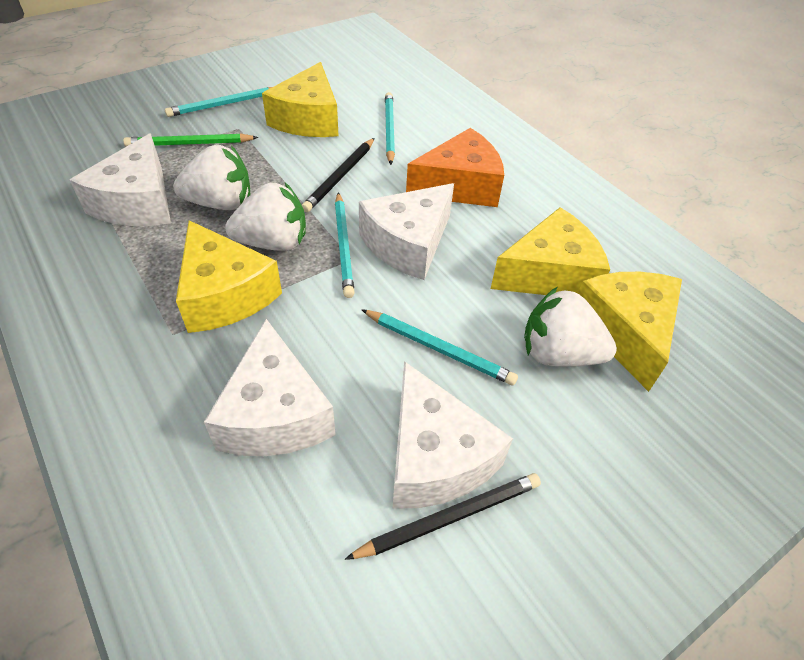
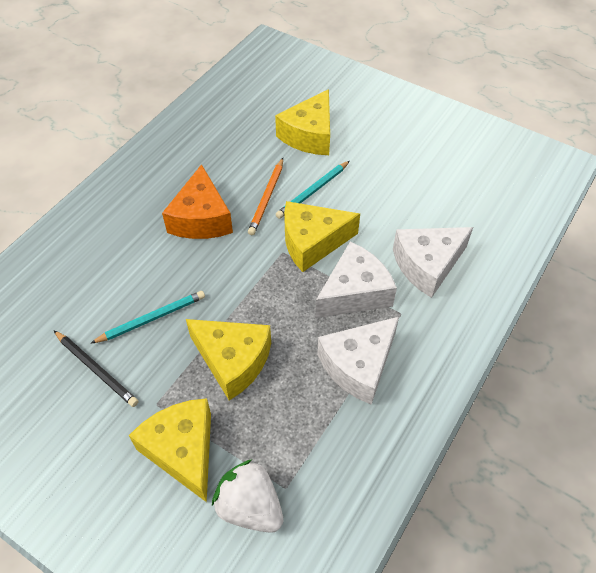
black pencil: 2 -> 1
green pencil: 1 -> 0
orange pencil: 0 -> 1
turquoise pencil: 4 -> 2
white cheese: 4 -> 3
white strawberry: 3 -> 1

